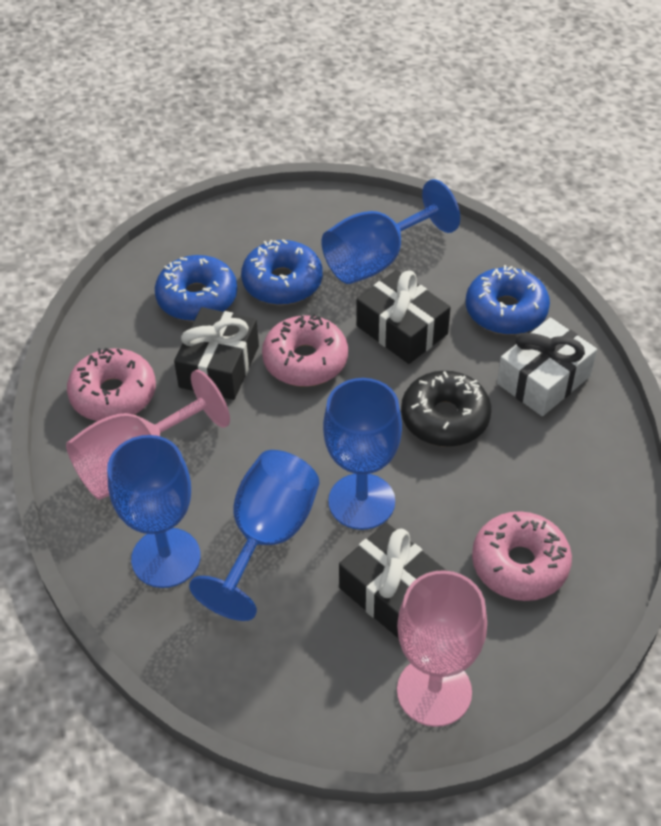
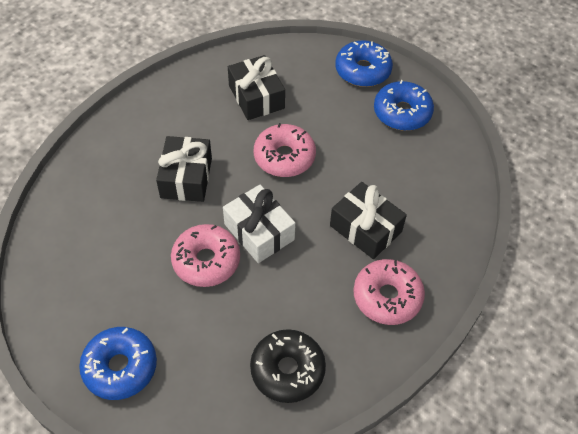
blue goblet: 4 -> 0
pink goblet: 2 -> 0

